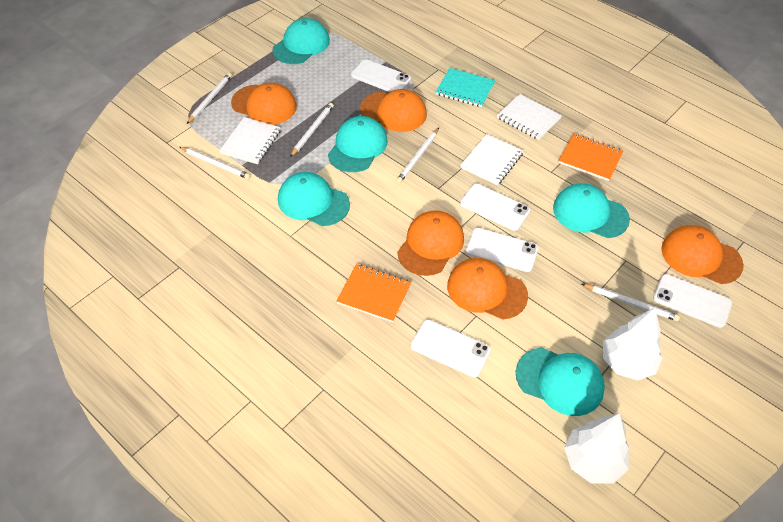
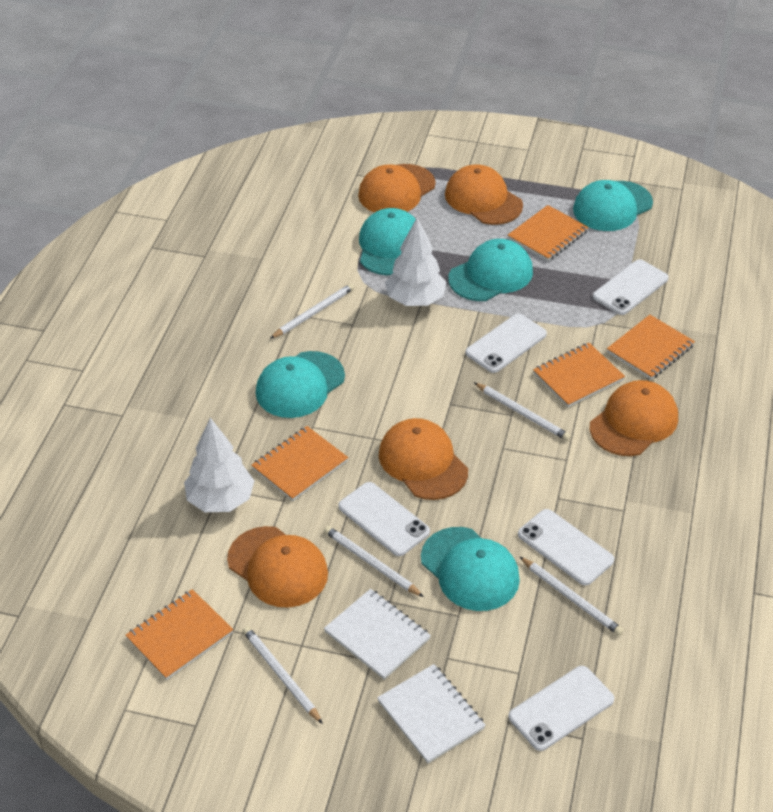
orange notebook: 2 -> 5
turquoise notebook: 1 -> 0
white notebook: 3 -> 2

